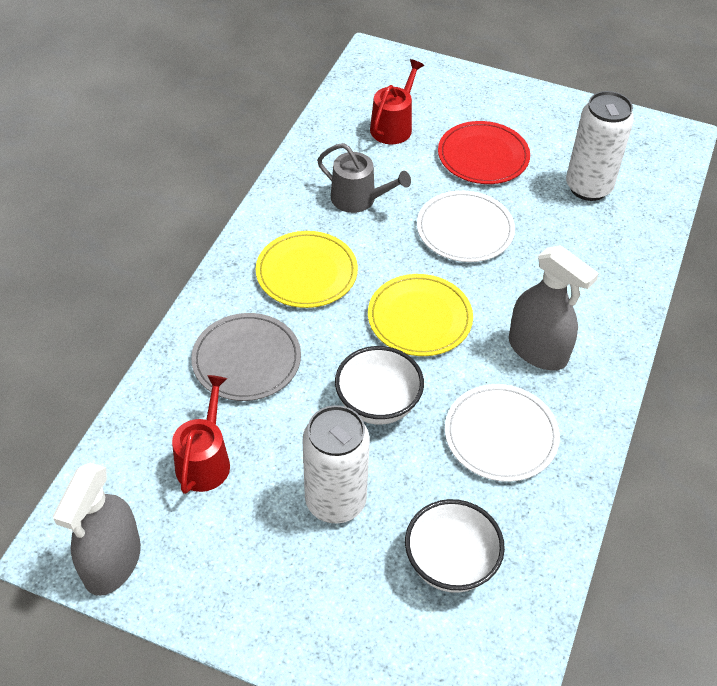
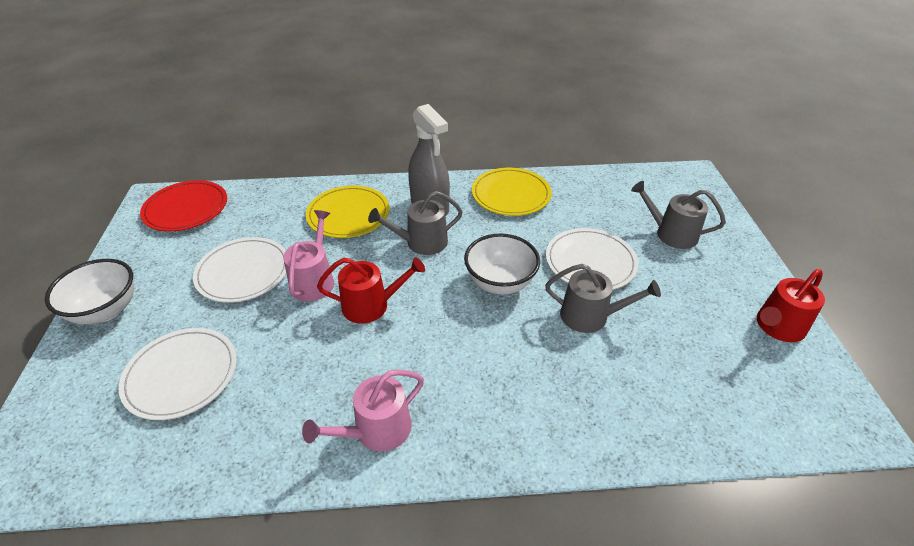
grey plate: 1 -> 0
grey spray bottle: 2 -> 1
grey watering can: 1 -> 3
pink watering can: 0 -> 2
white can: 2 -> 0
white plate: 2 -> 3

